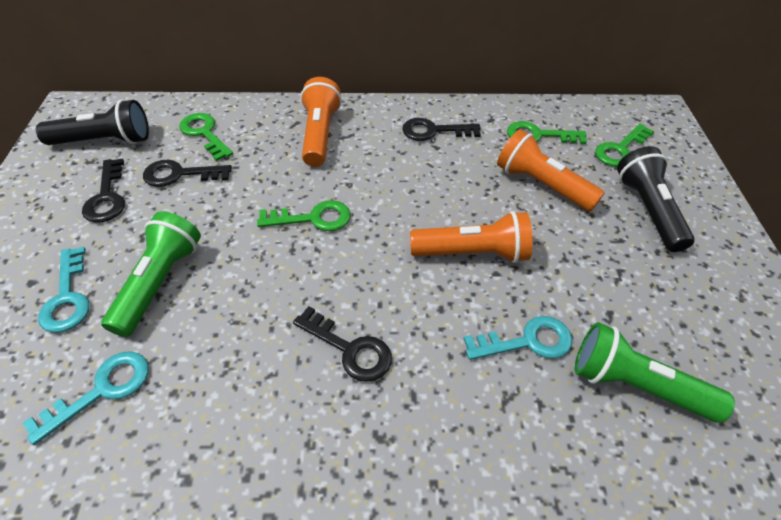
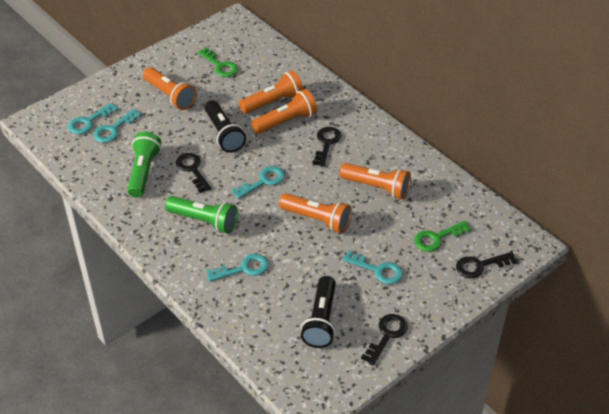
green key: 4 -> 2
orange flashlight: 3 -> 5
turquoise key: 3 -> 5

